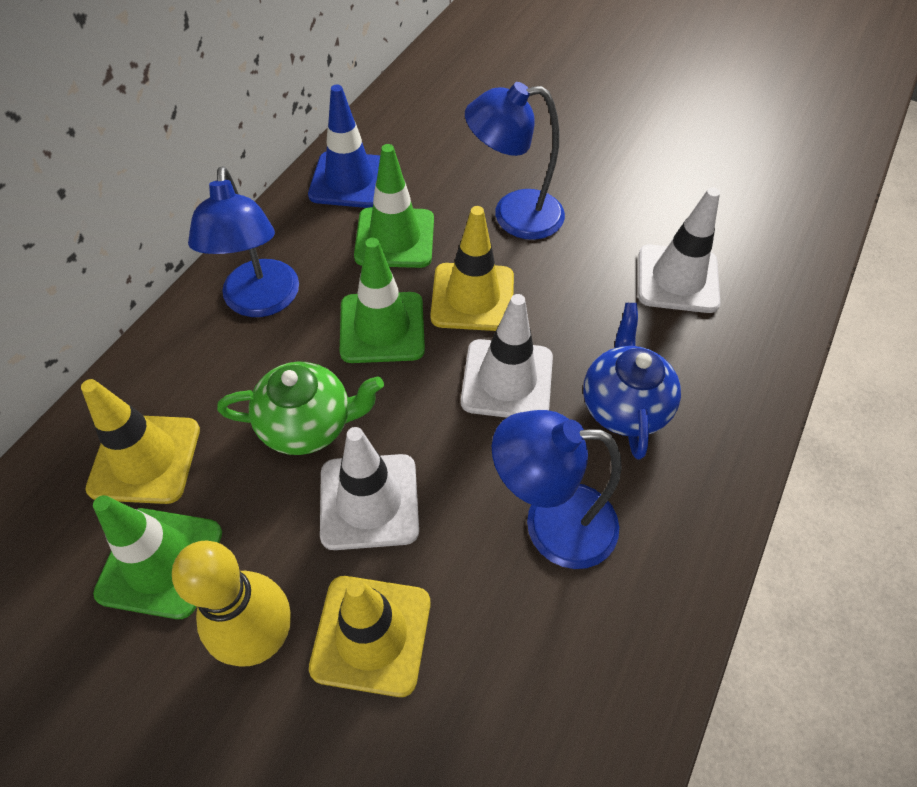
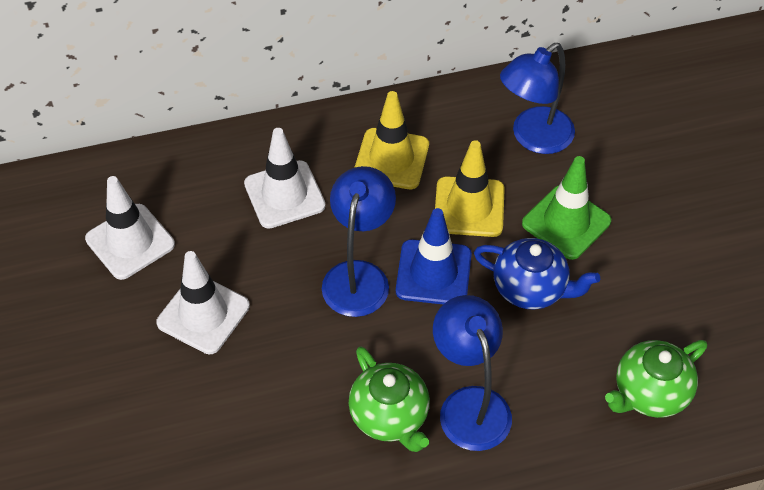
green teapot: 1 -> 2
green traffic cone: 3 -> 1
yellow bowling pin: 1 -> 0
yellow traffic cone: 3 -> 2

